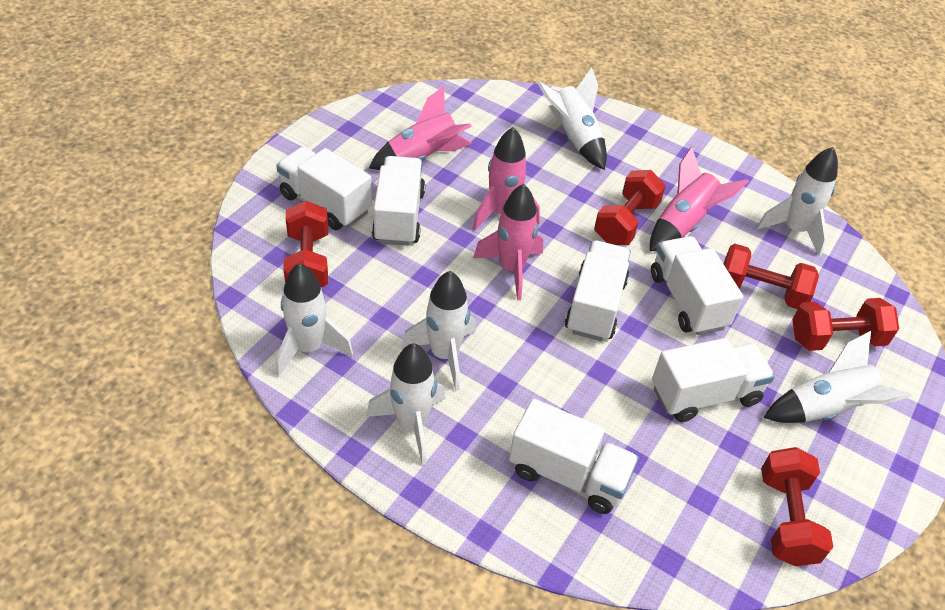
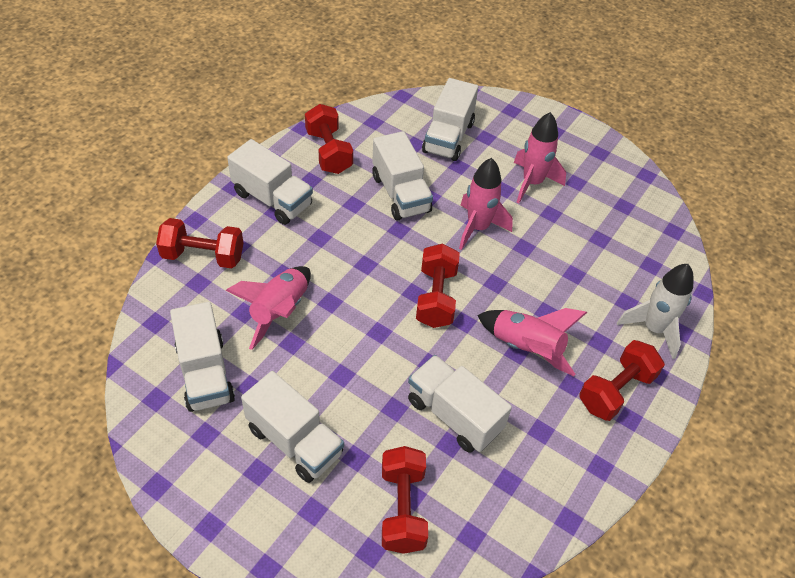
white rocket: 6 -> 1

